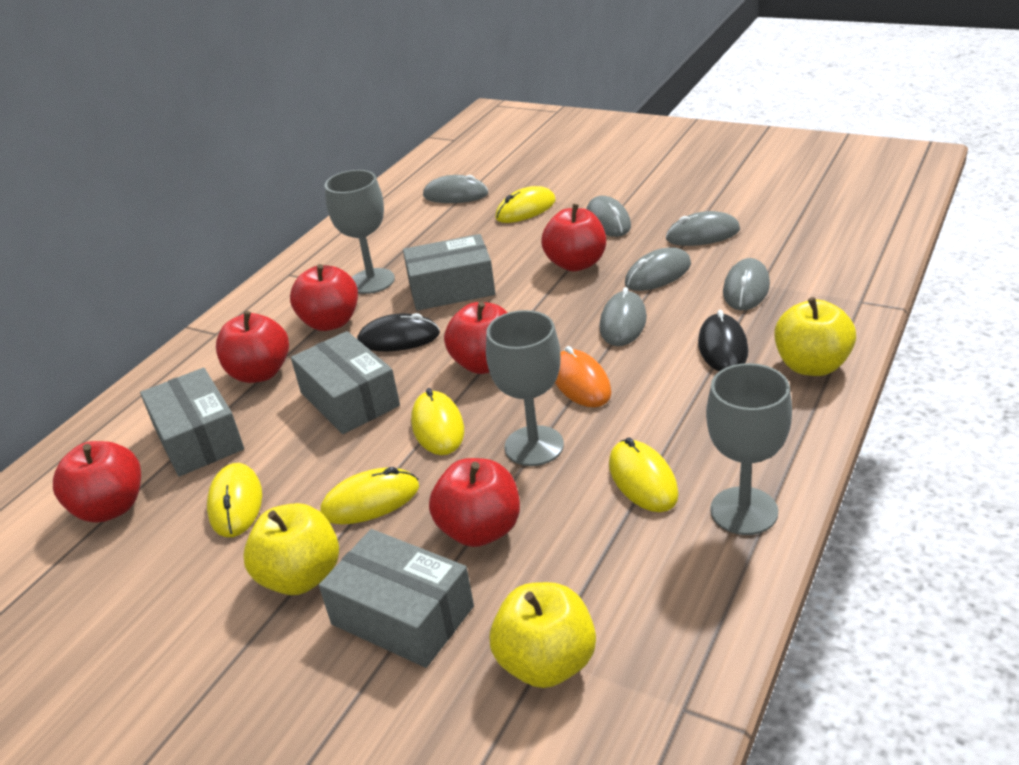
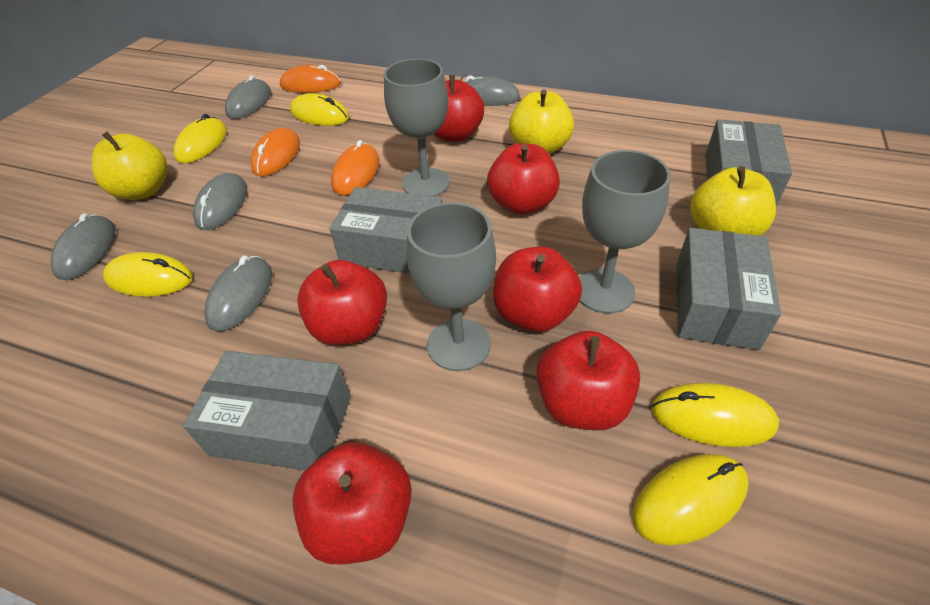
black mouse: 2 -> 0
grey mouse: 6 -> 5
orange mouse: 1 -> 3

